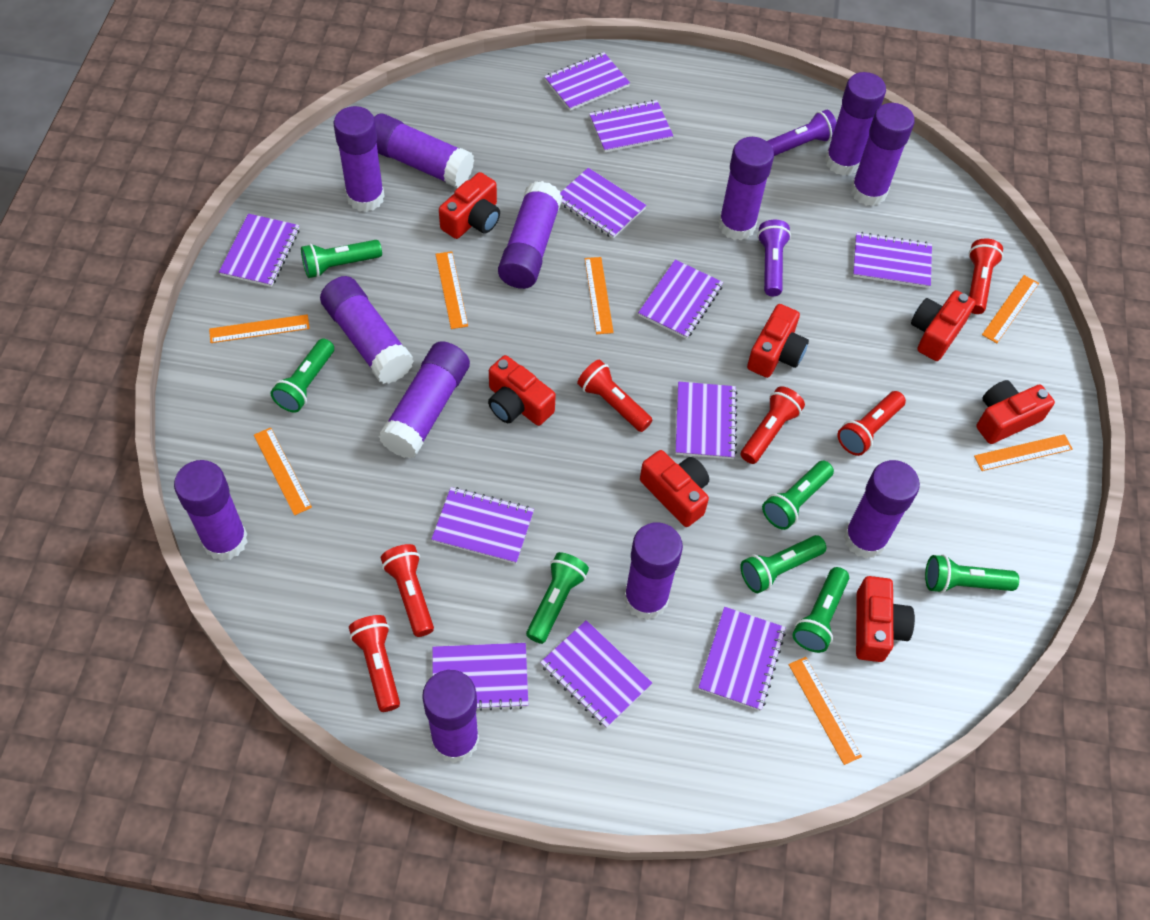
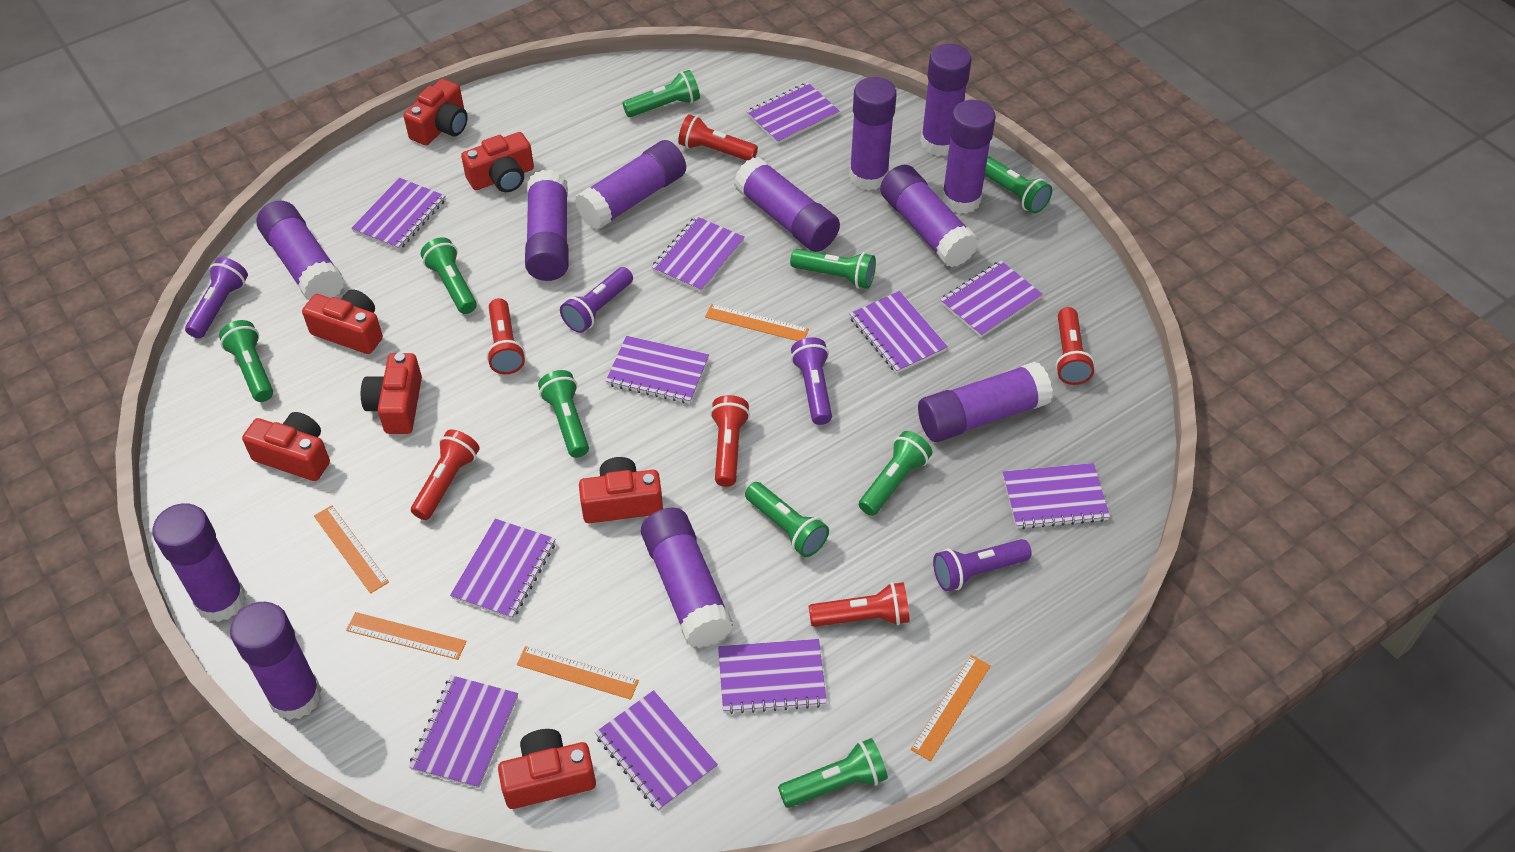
green flashlight: 7 -> 9
orange ruler: 7 -> 5
purple flashlight: 2 -> 4

